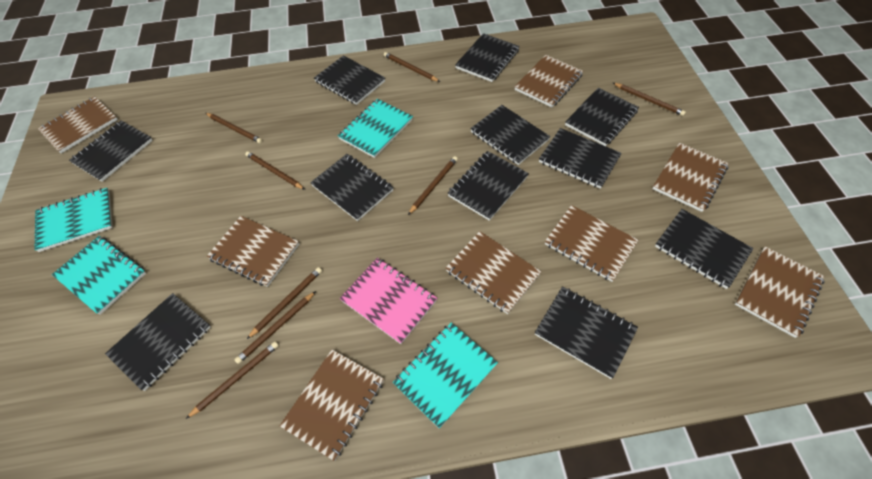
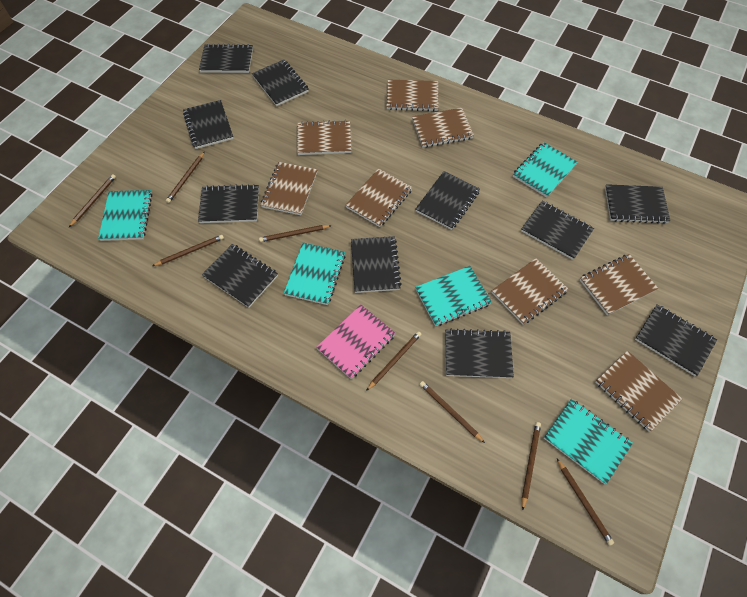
turquoise notebook: 4 -> 5

